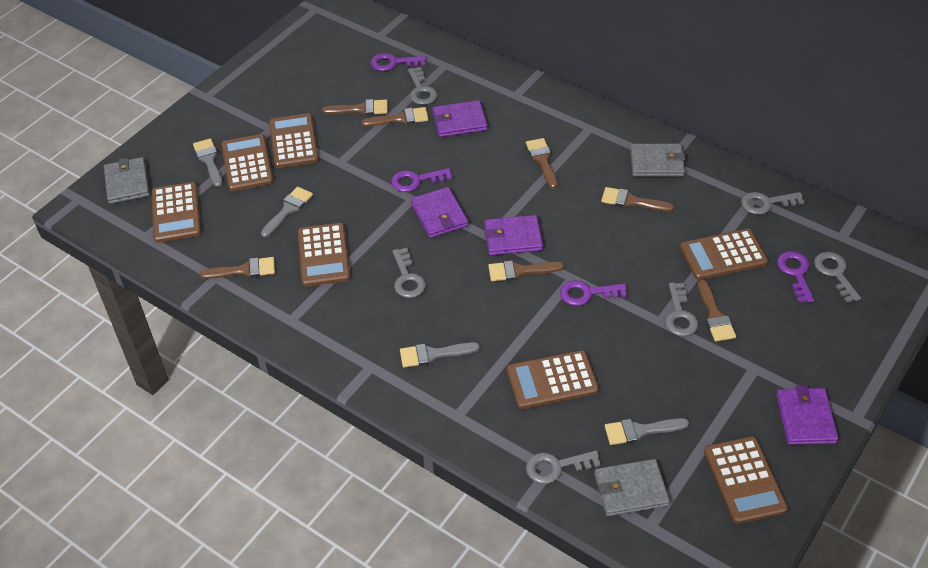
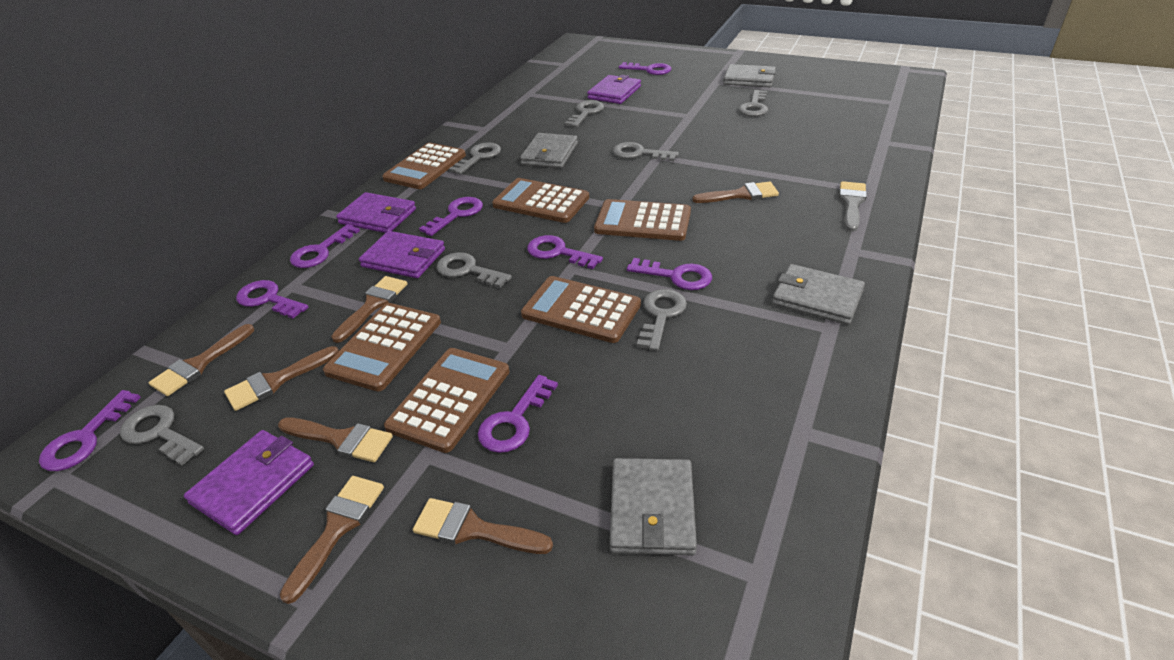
brown calculator: 7 -> 6
grey brush: 4 -> 1
grey key: 6 -> 7
grey wallet: 3 -> 4
purple key: 4 -> 8

